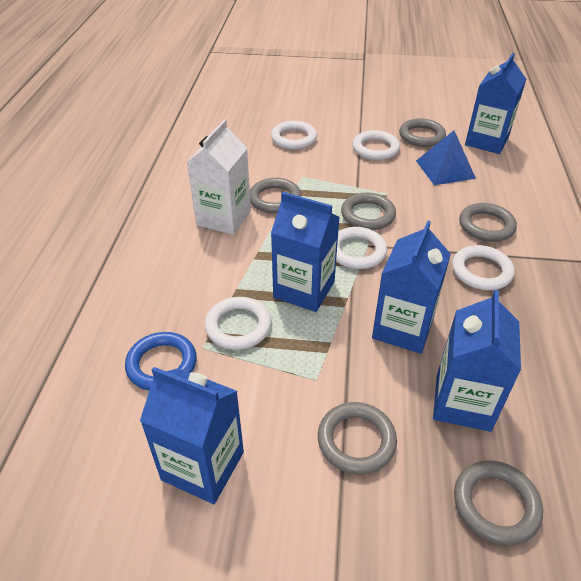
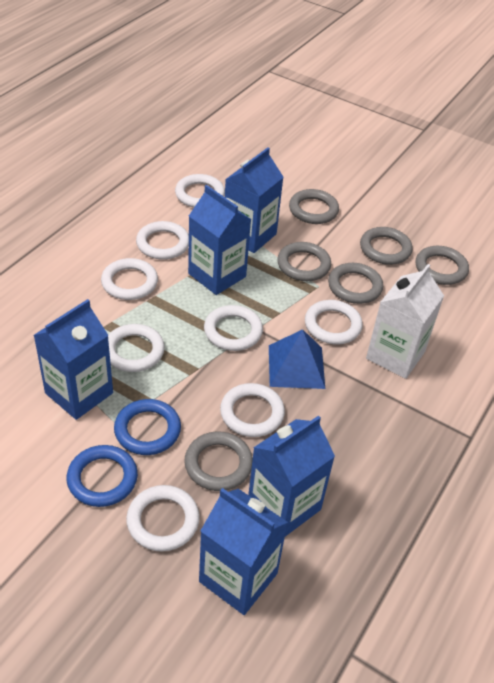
blue ring: 1 -> 2
white ring: 5 -> 8

